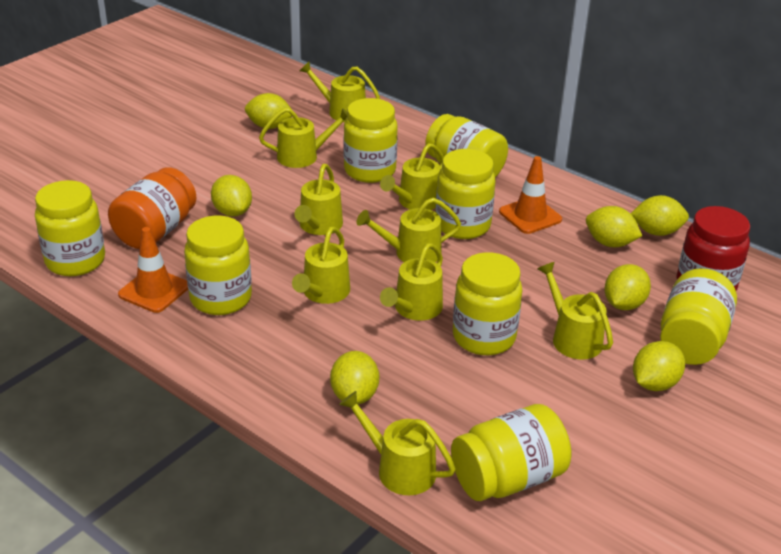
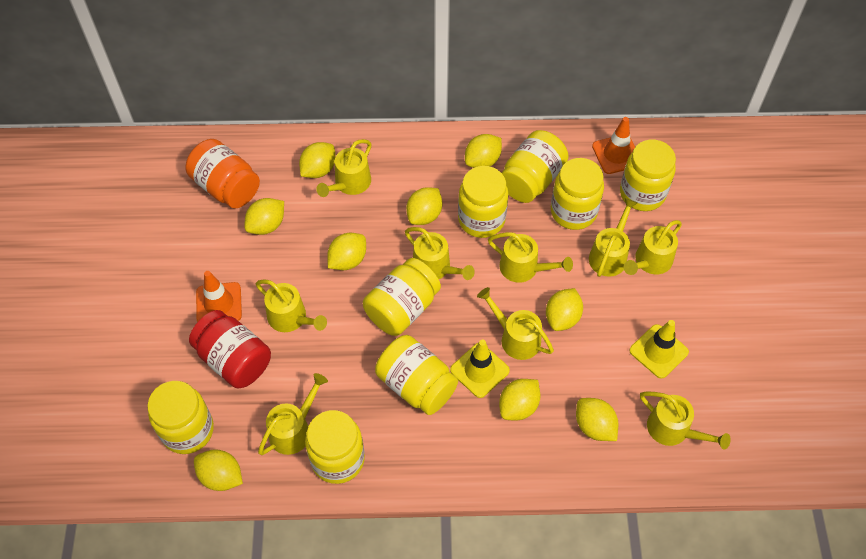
yellow lemon: 7 -> 9
yellow traffic cone: 0 -> 2

